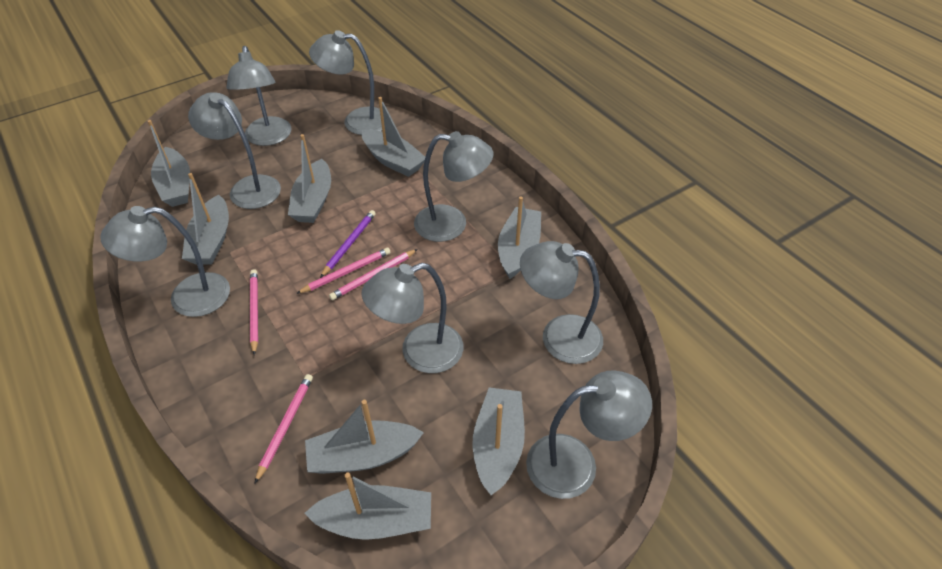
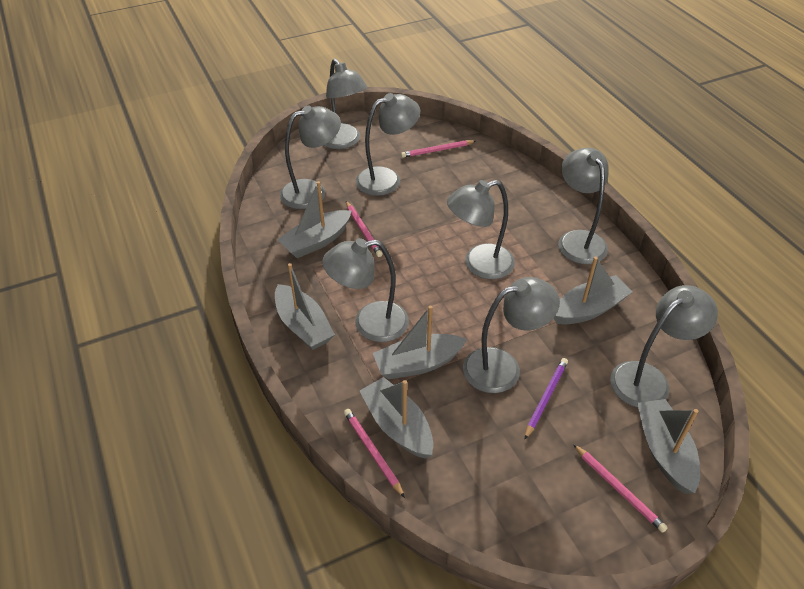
grey boat: 8 -> 6

